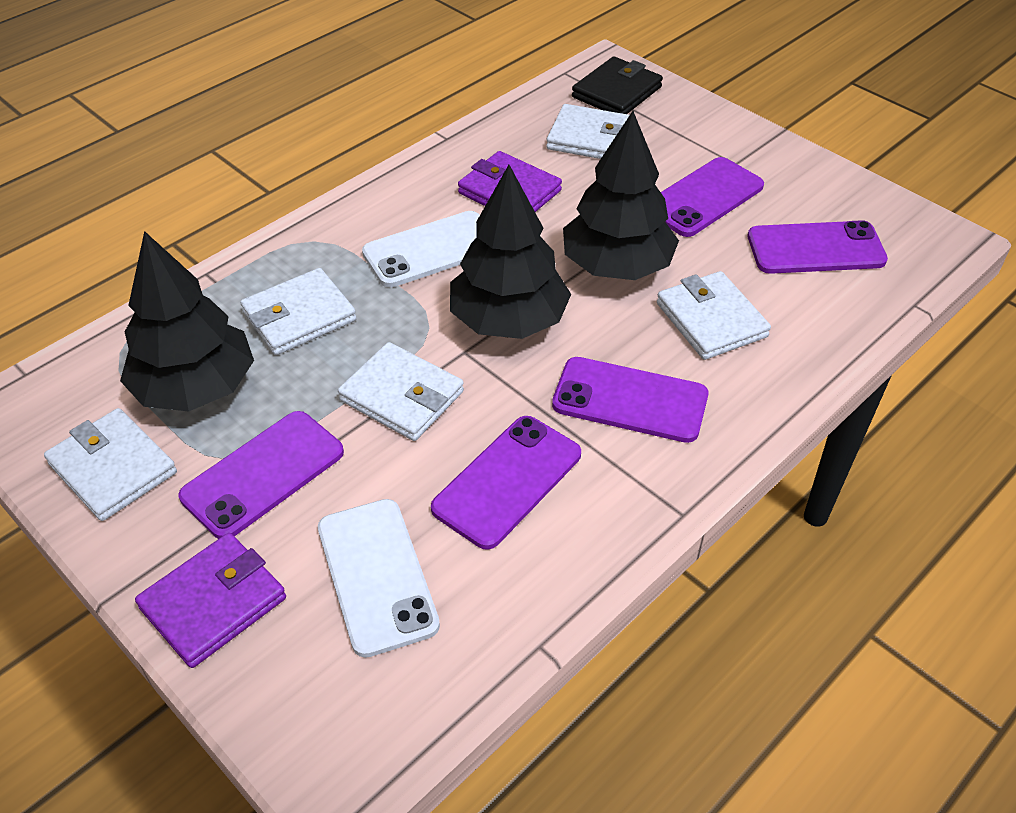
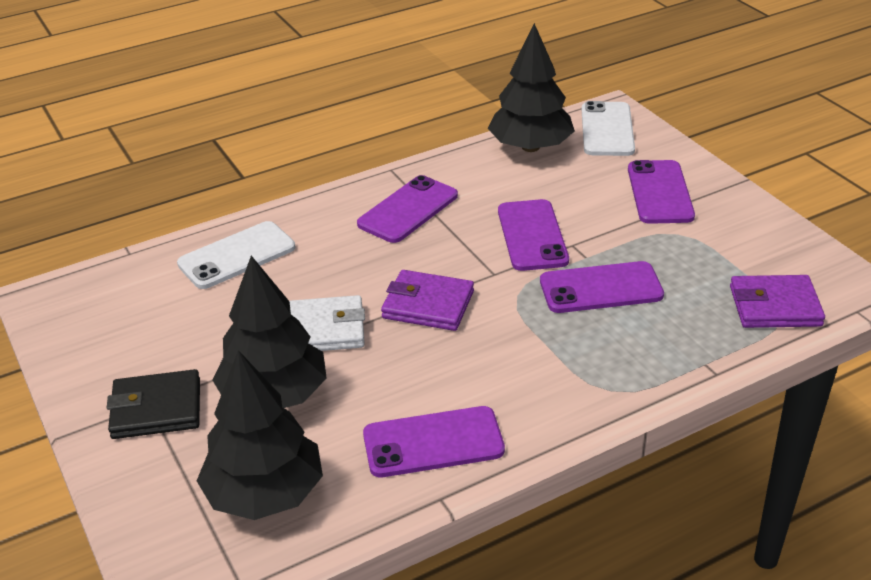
white wallet: 5 -> 1

